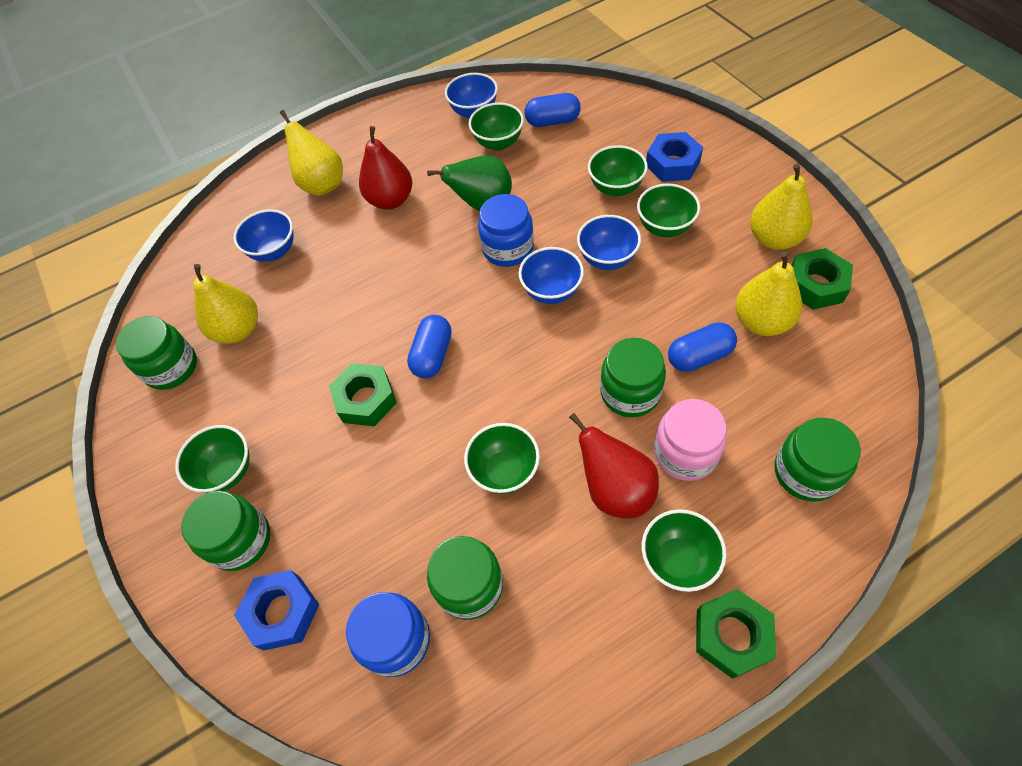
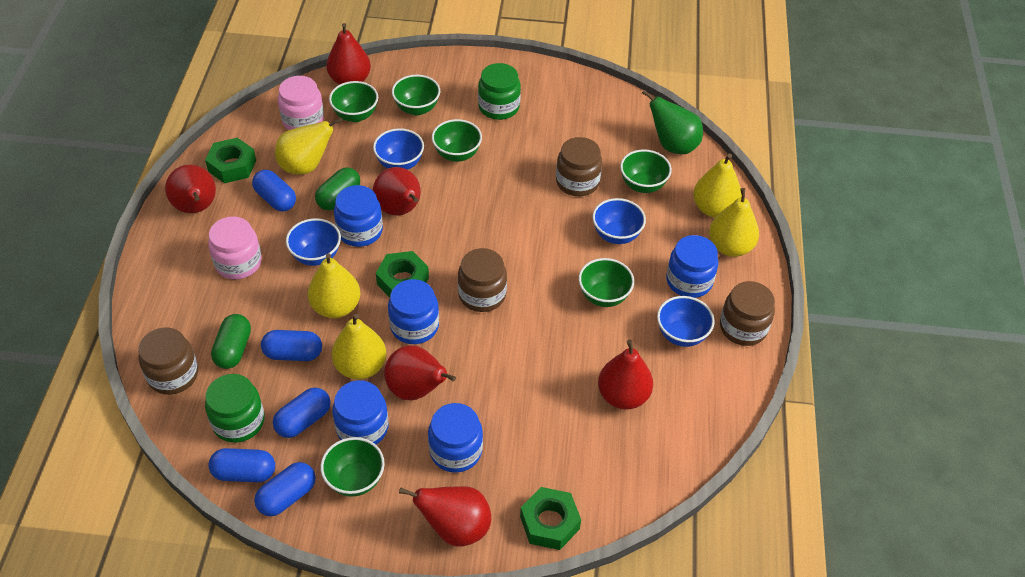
blue capsule: 3 -> 5
blue jar: 2 -> 5
blue nut: 2 -> 0
brown jar: 0 -> 4
green capsule: 0 -> 2
green jar: 5 -> 2
pink jar: 1 -> 2
red pear: 2 -> 6
yellow pear: 4 -> 5

